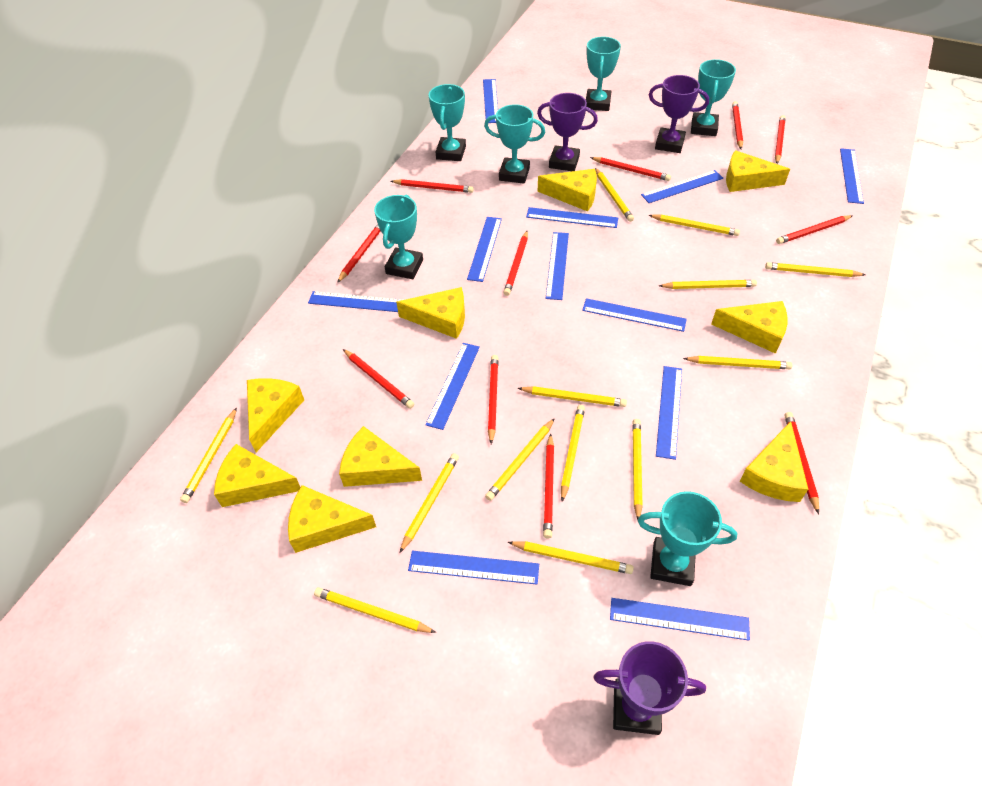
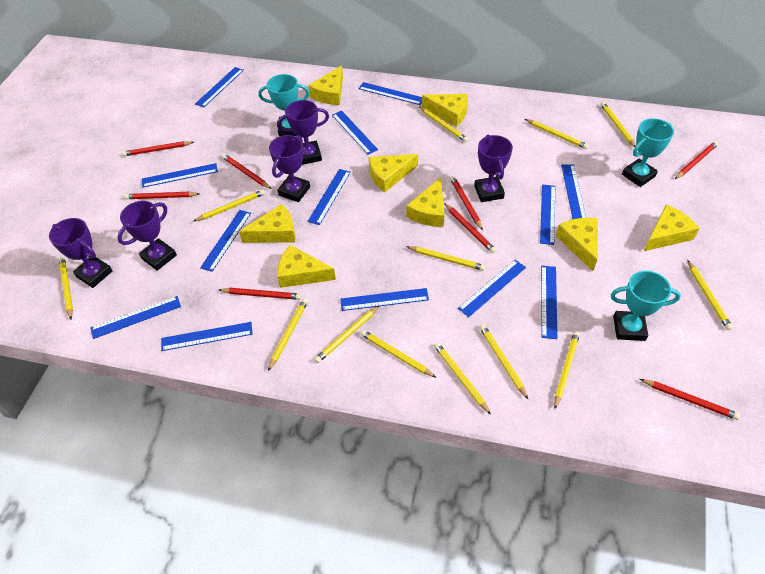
blue ruler: 12 -> 13
purple trophy: 3 -> 5
red pencil: 11 -> 8
turquoise trophy: 6 -> 3
yellow cheese: 9 -> 8

